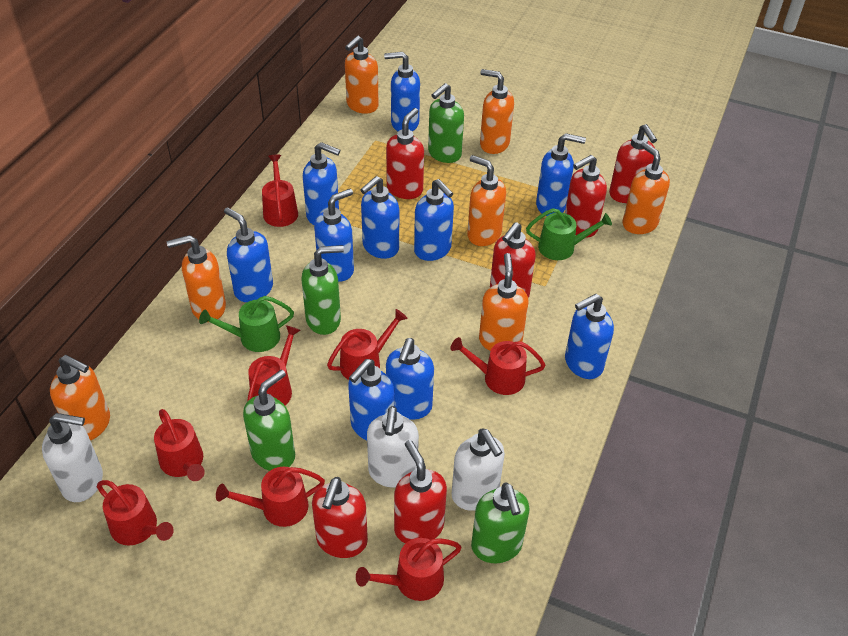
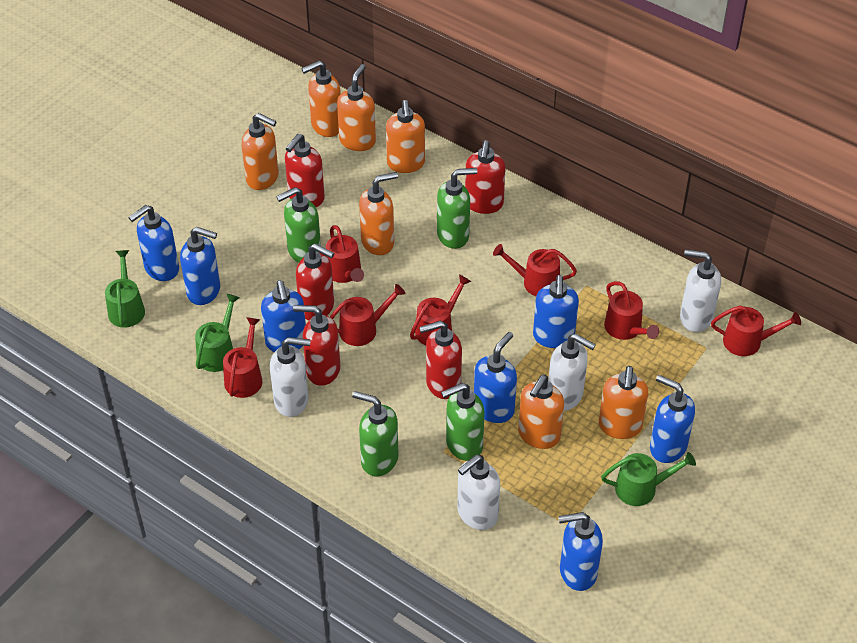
blue soap dispenser: 10 -> 7
green watering can: 2 -> 3
red soap dispenser: 6 -> 5
red watering can: 8 -> 7
white soap dispenser: 3 -> 4

